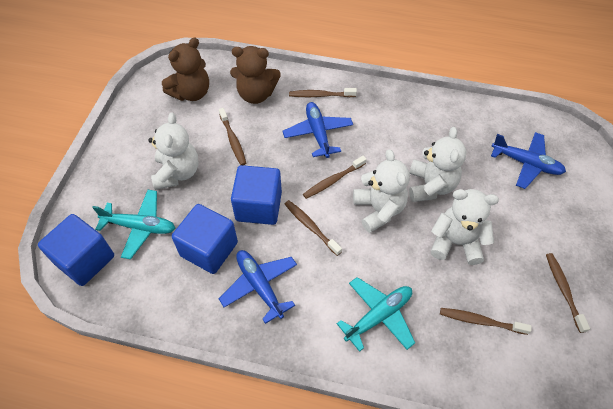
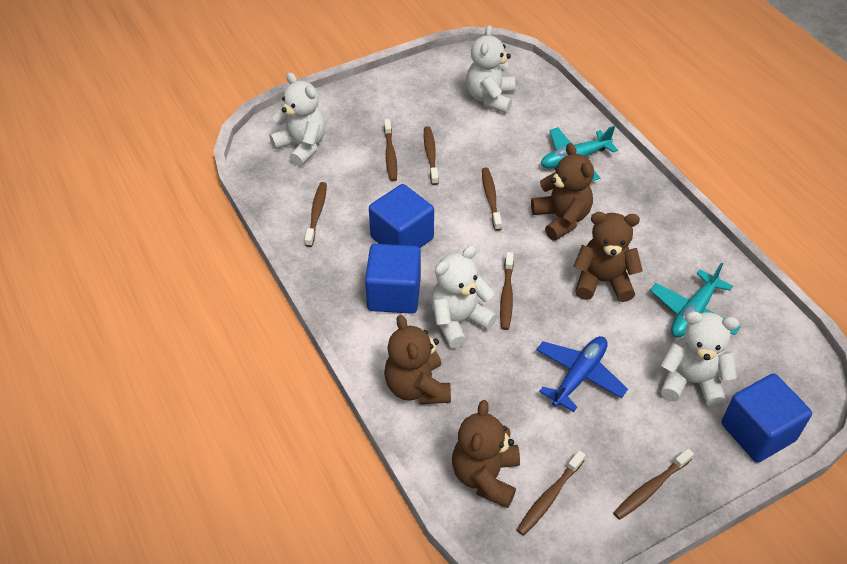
blue plane: 3 -> 1
brown teddy bear: 2 -> 4
brown toothbrush: 6 -> 7

